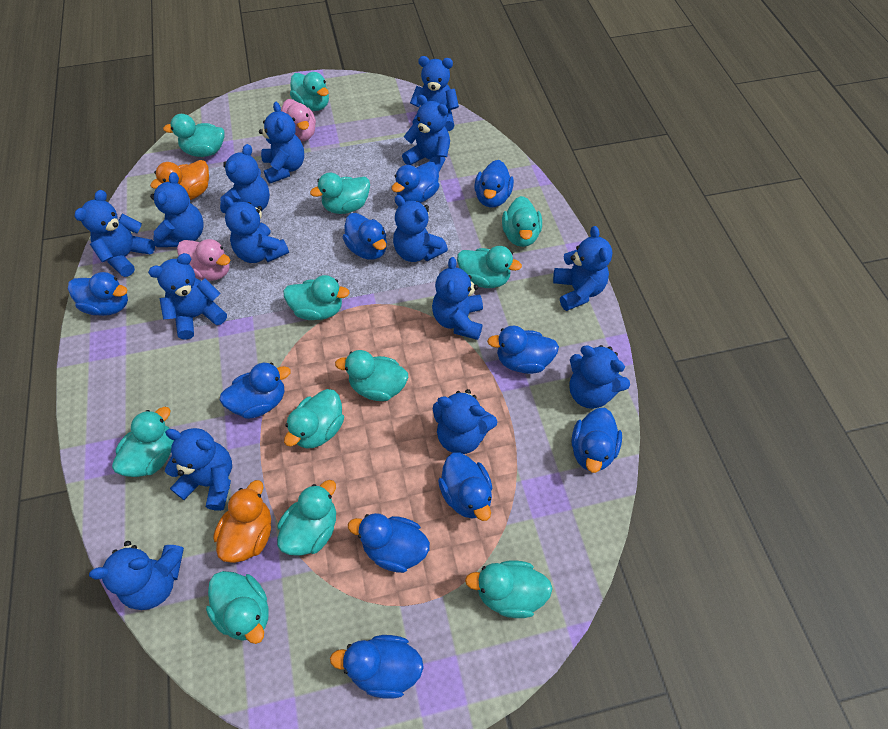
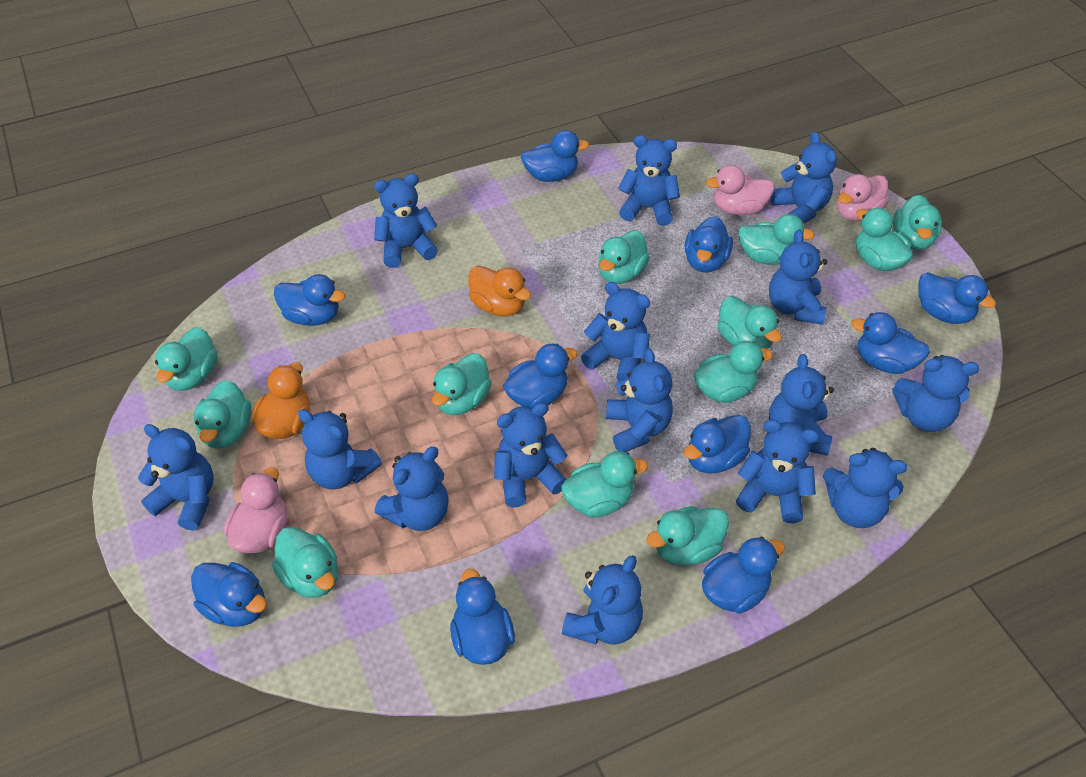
pink duck: 2 -> 3

